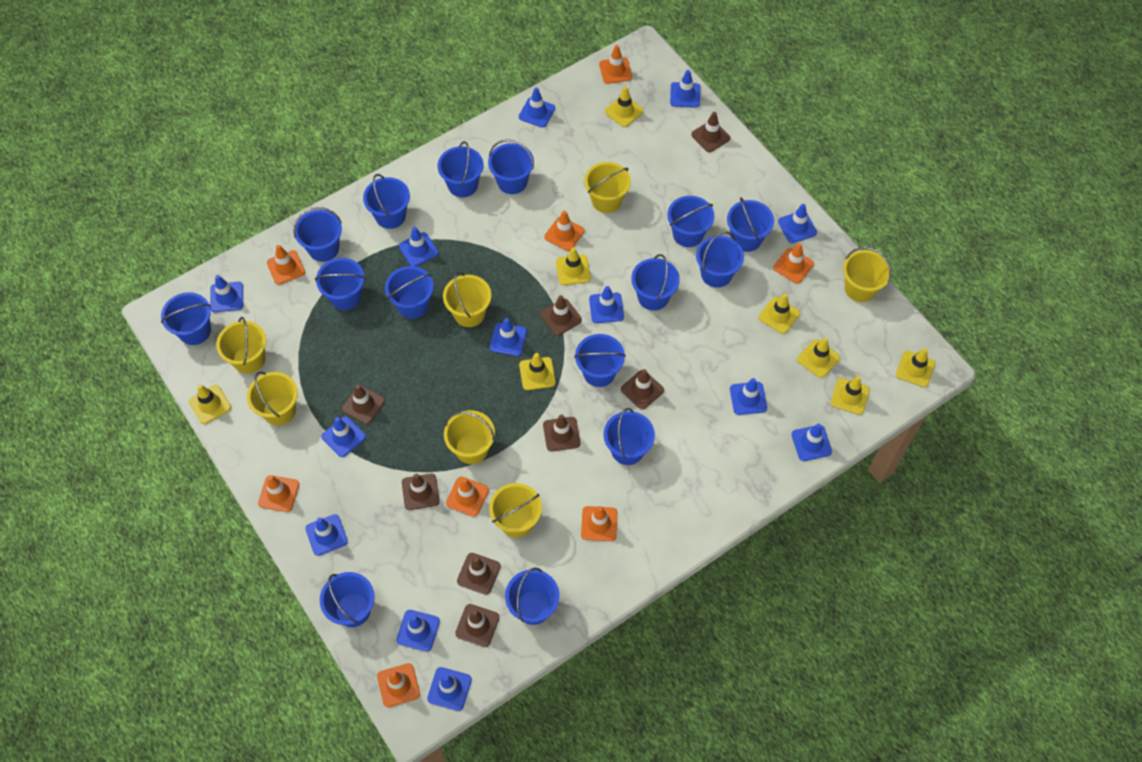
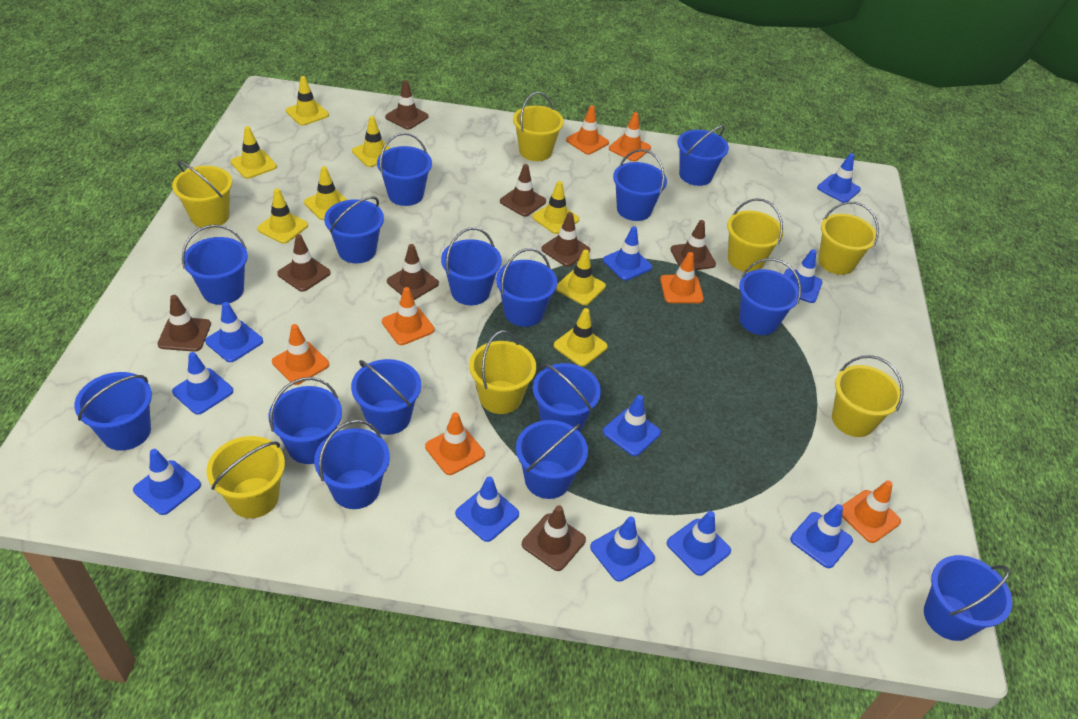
blue traffic cone: 13 -> 11
orange traffic cone: 8 -> 7

